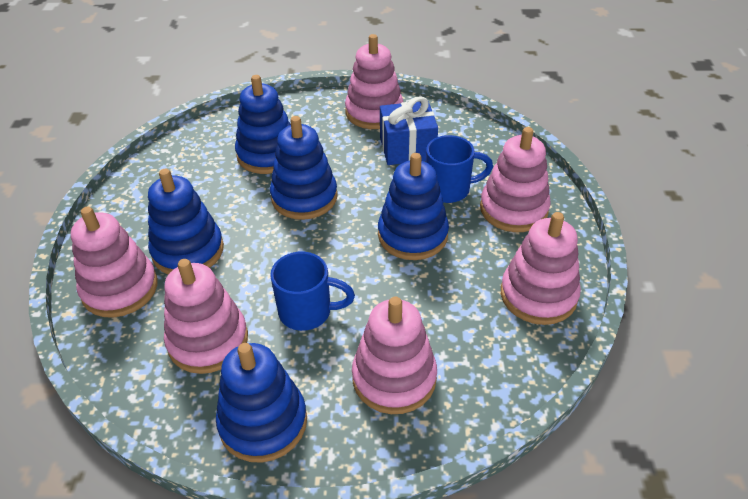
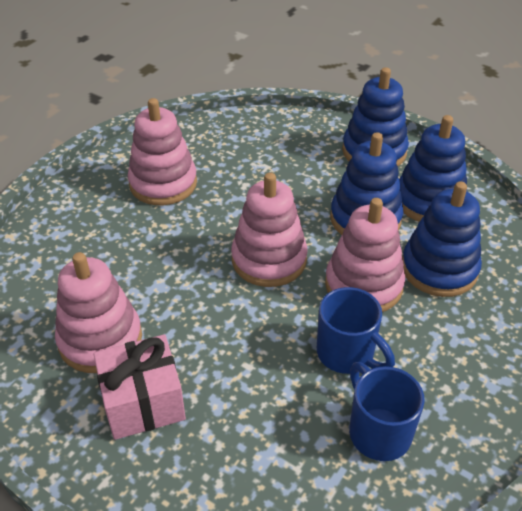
blue gift: 1 -> 0
blue stacking toy: 5 -> 4
pink gift: 0 -> 1
pink stacking toy: 6 -> 4

